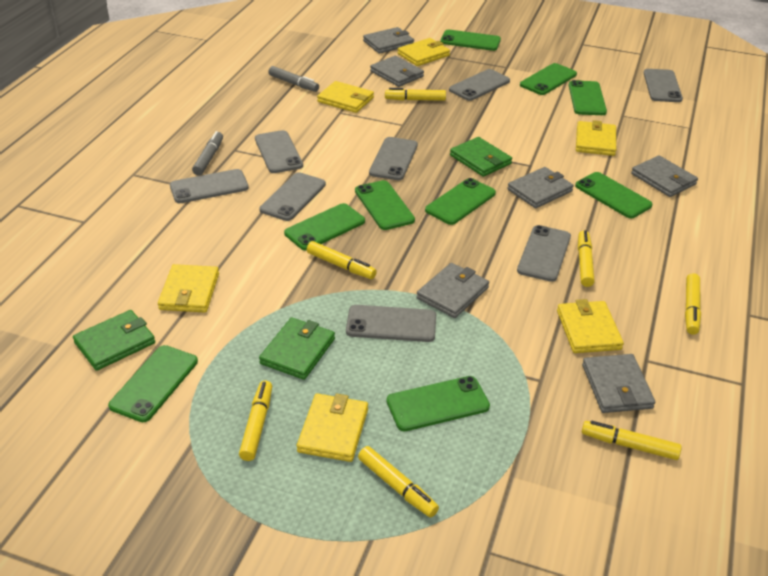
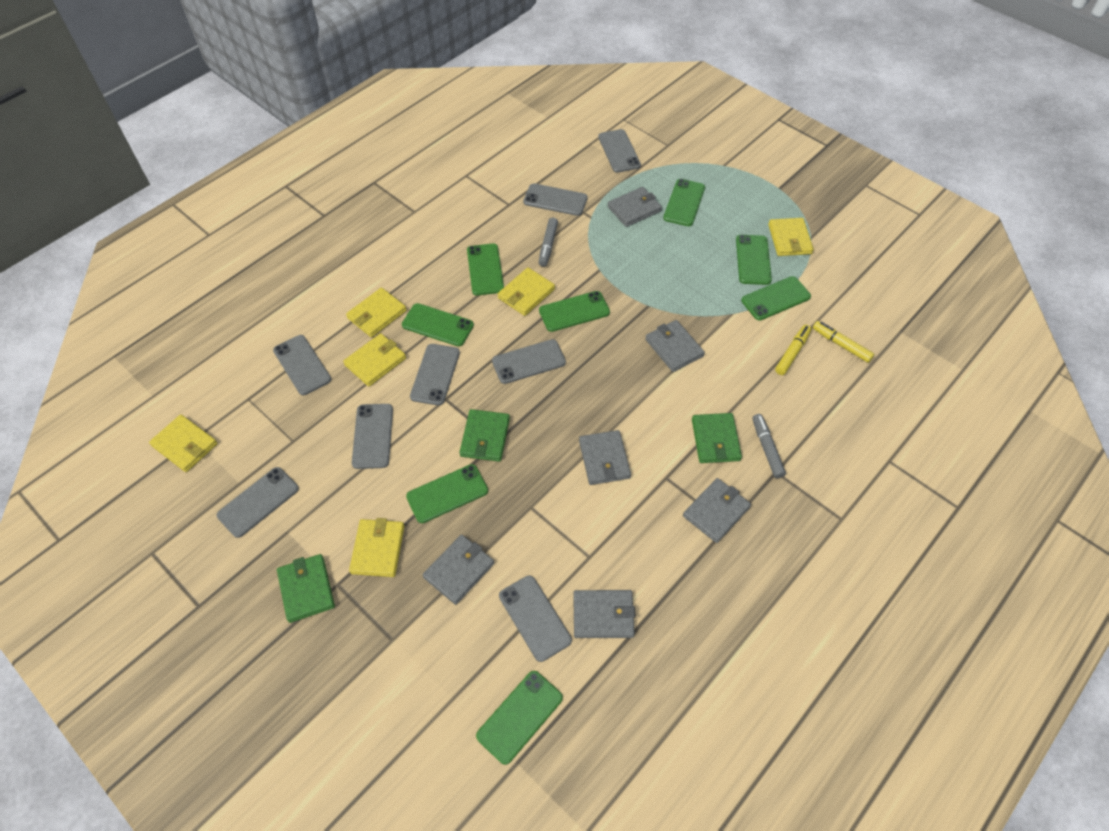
green phone: 9 -> 8
yellow marker: 7 -> 2

